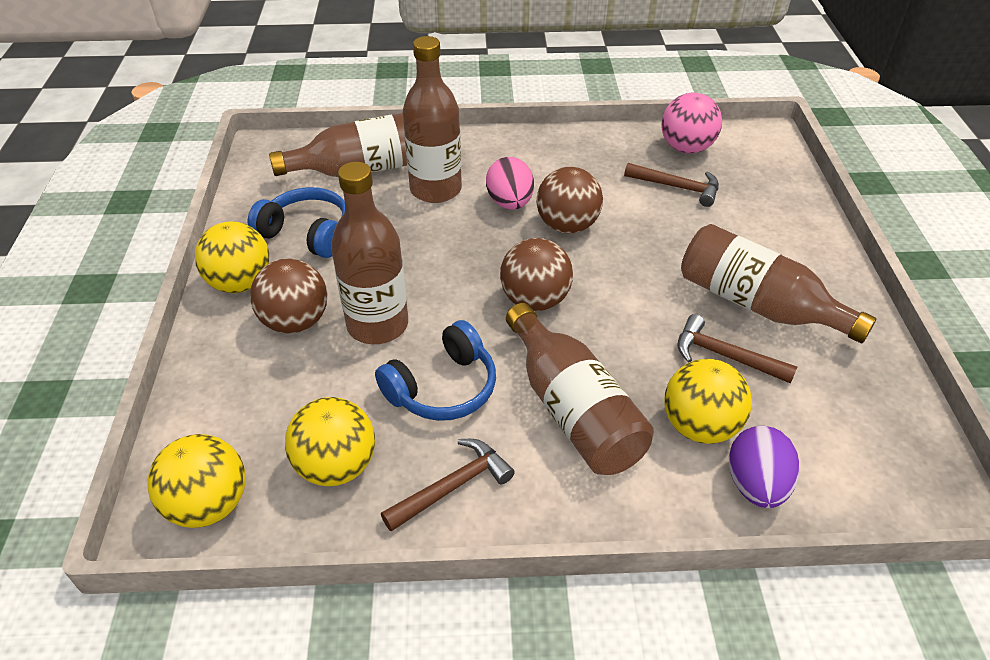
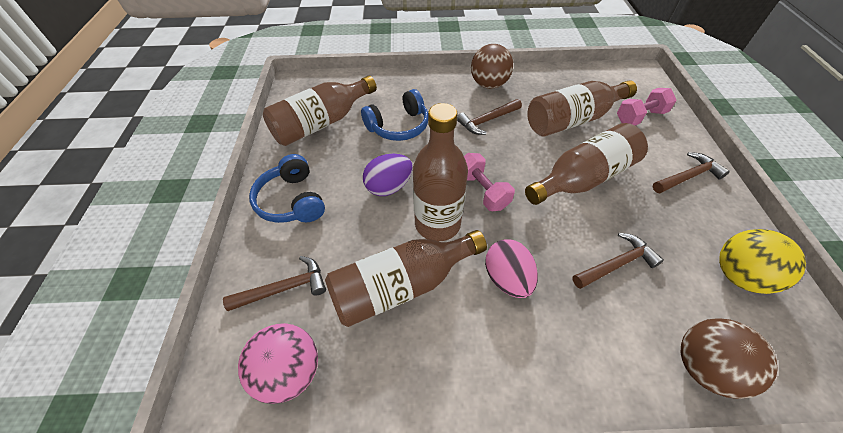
brown ball: 3 -> 2
brown hammer: 3 -> 4
pink dumbbell: 0 -> 2
yellow ball: 4 -> 1

